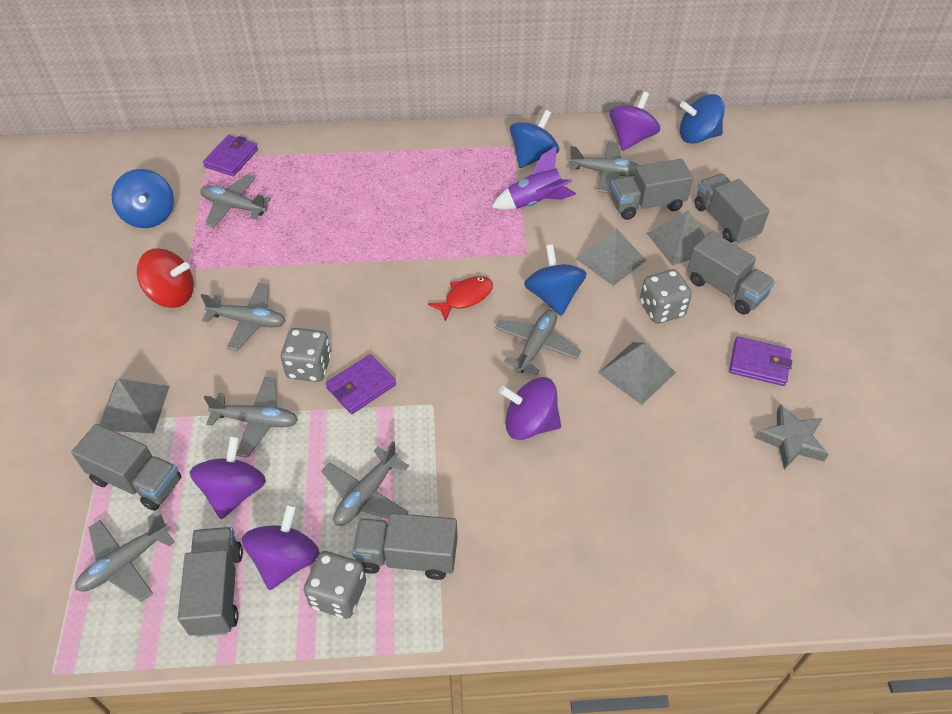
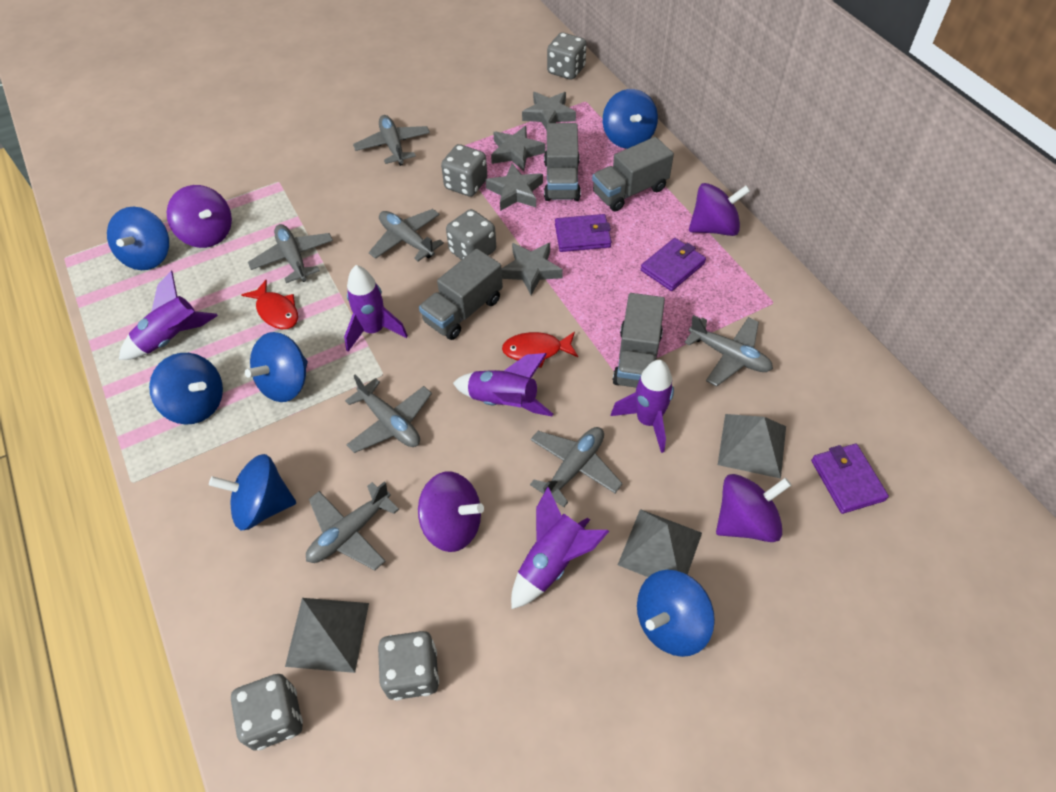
blue spinning top: 4 -> 6
grey dice: 3 -> 5
grey pyramid: 4 -> 3
grey star: 1 -> 4
grey truck: 6 -> 4
purple rocket: 1 -> 5
red fish: 1 -> 2
red spinning top: 1 -> 0

